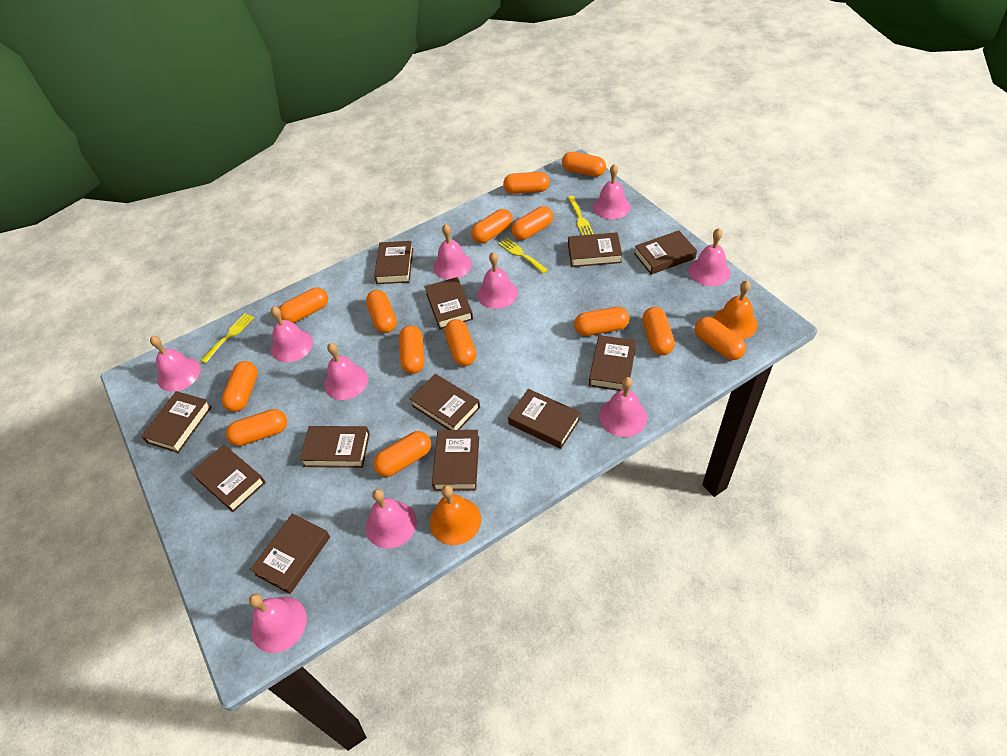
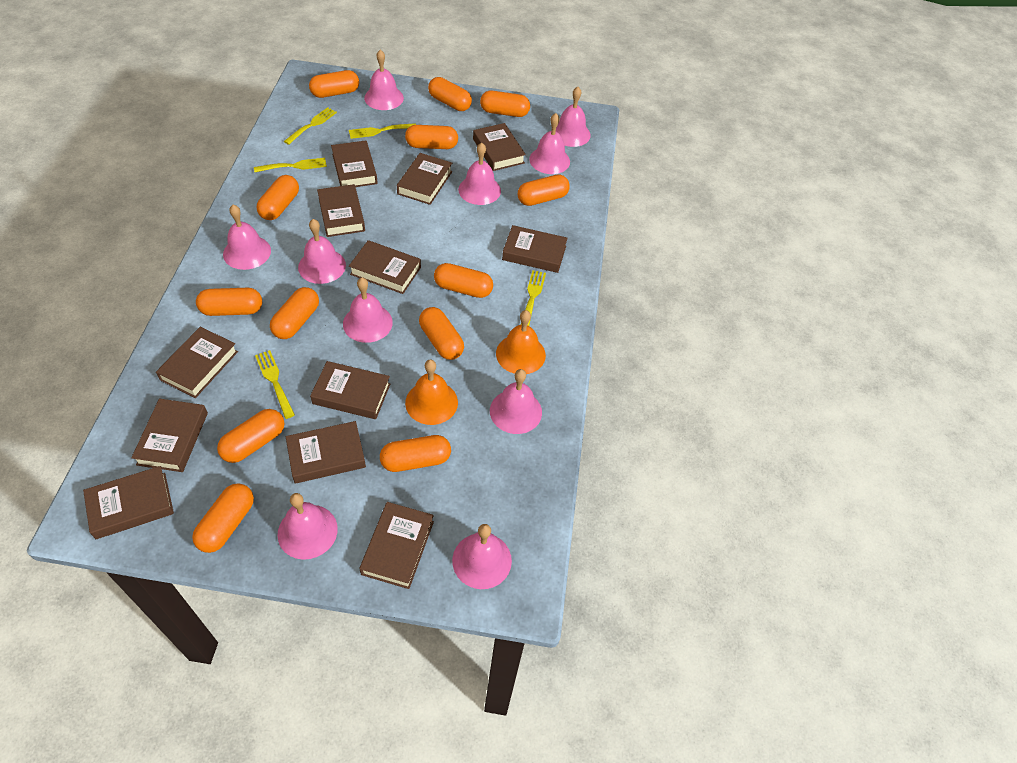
orange capsule: 14 -> 13
yellow fork: 3 -> 5

